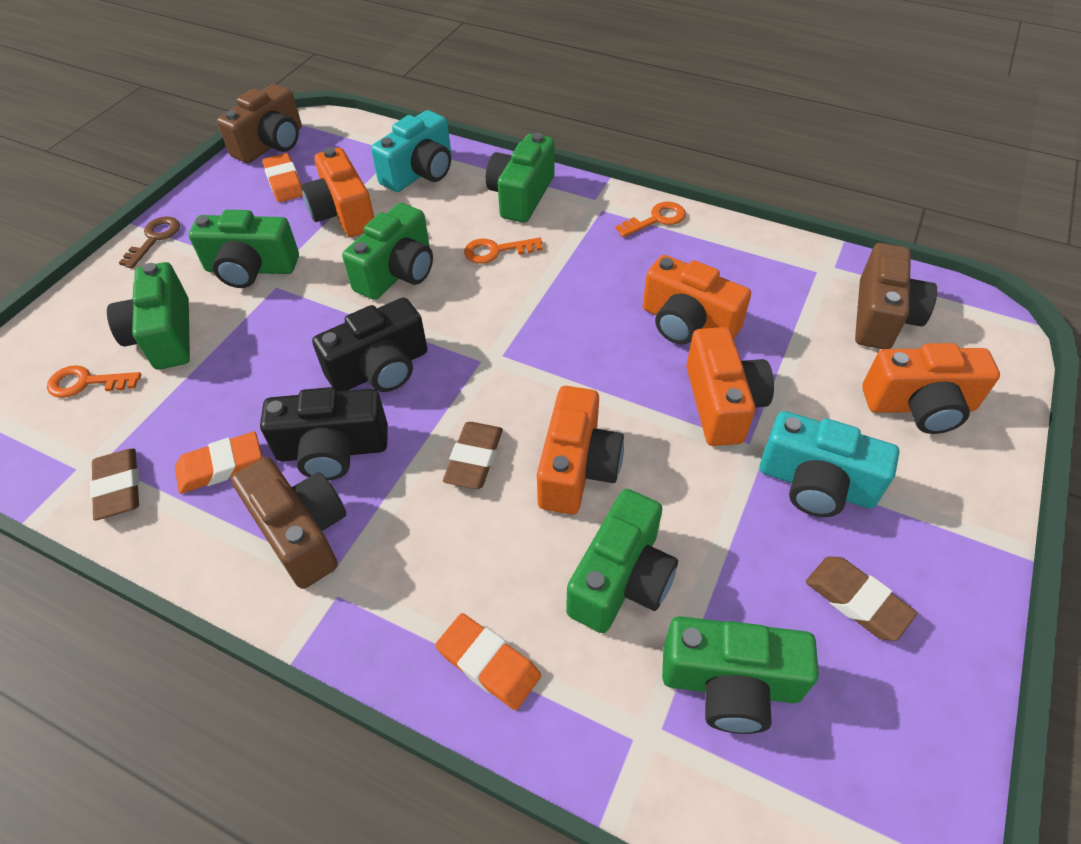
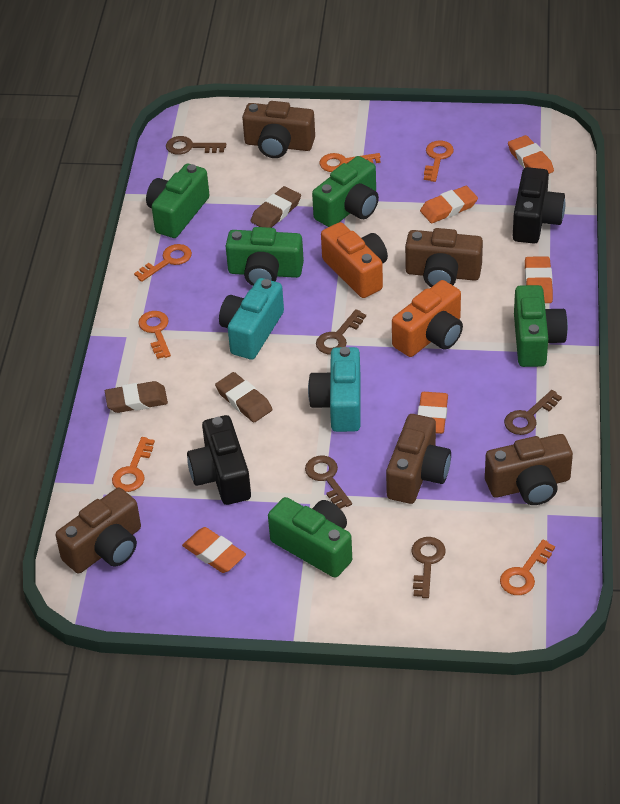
brown camera: 3 -> 5
brown key: 1 -> 5
green camera: 6 -> 5
orange camera: 5 -> 2
orange eraser: 3 -> 5
orange key: 3 -> 6

